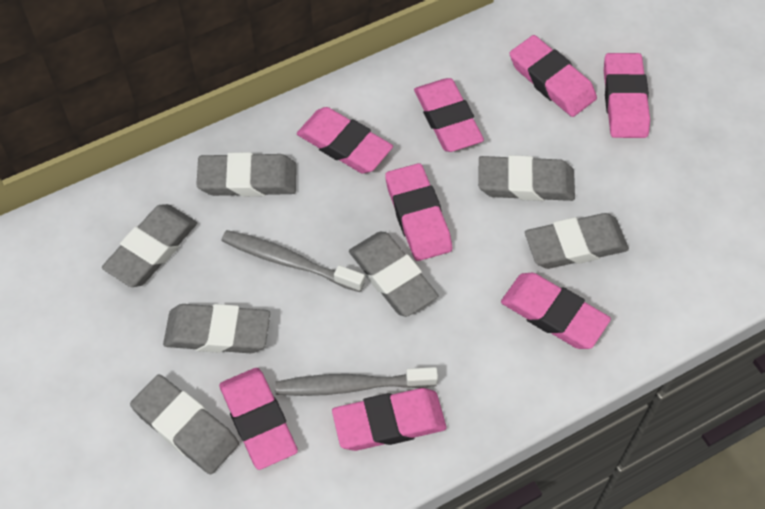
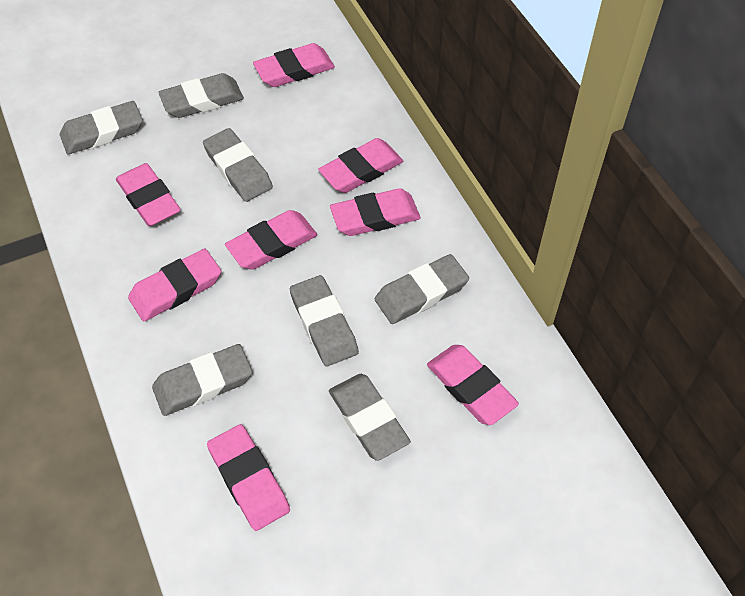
grey toothbrush: 2 -> 0

